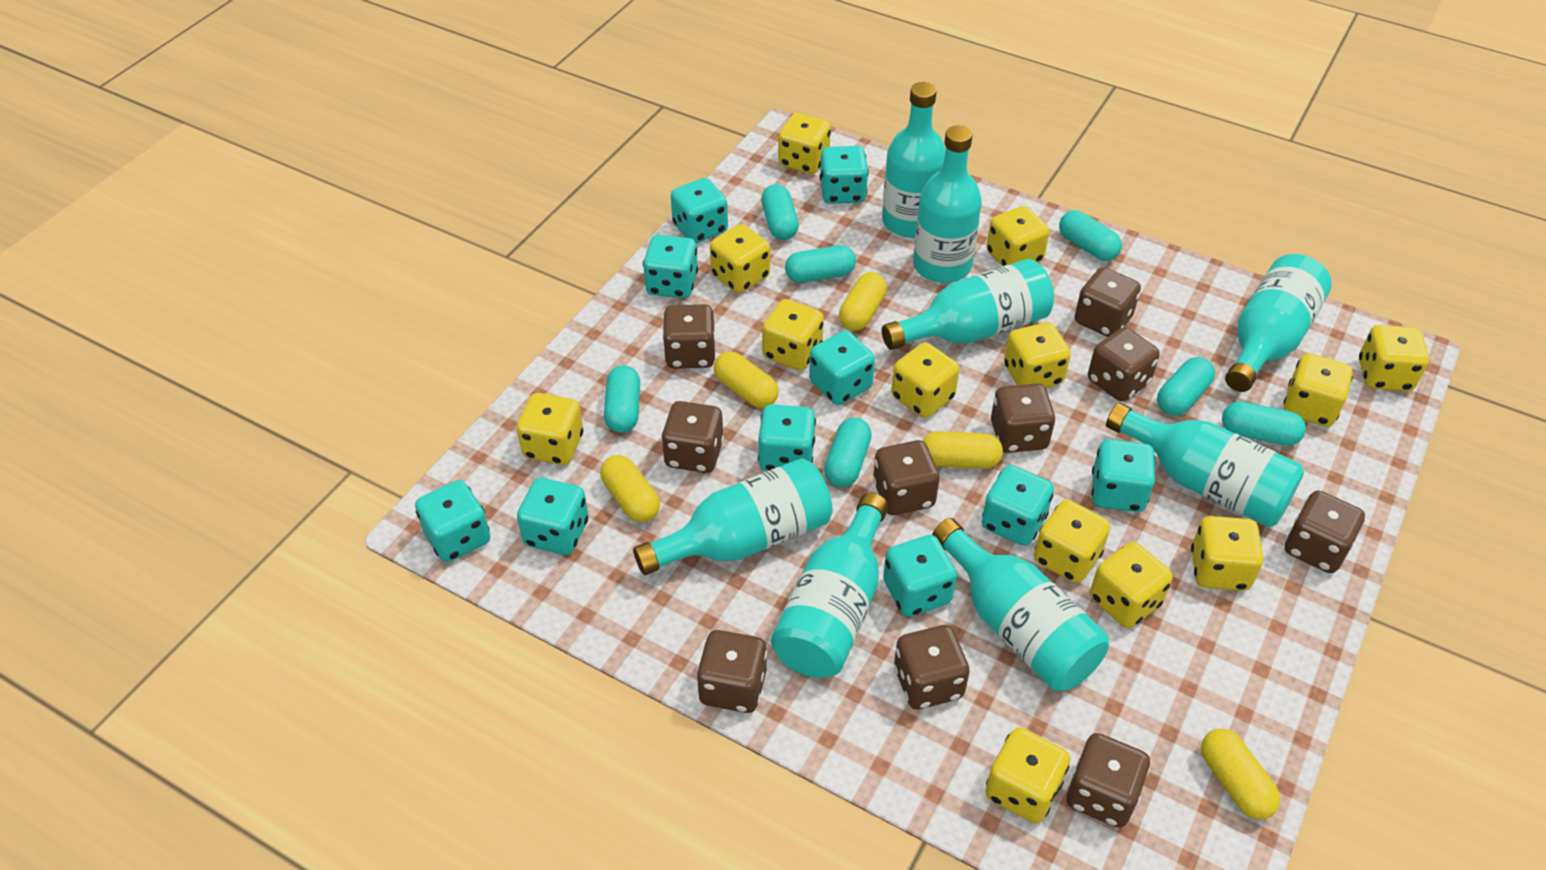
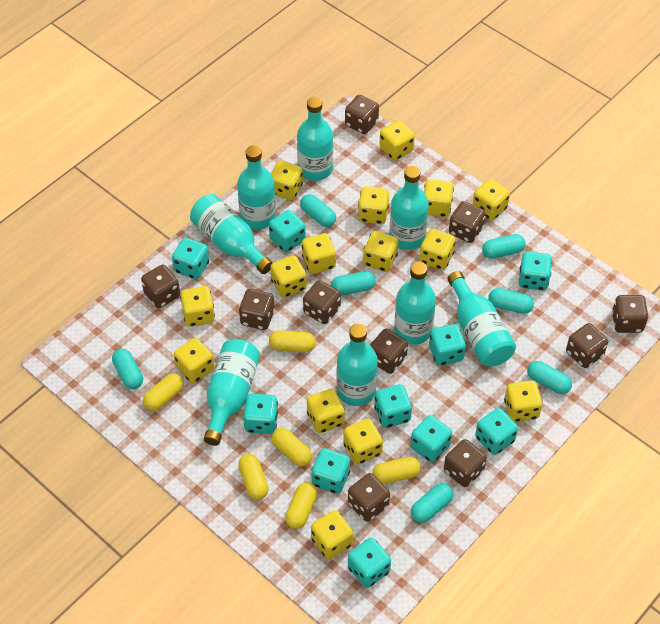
yellow capsule: 5 -> 6
yellow dice: 13 -> 15

